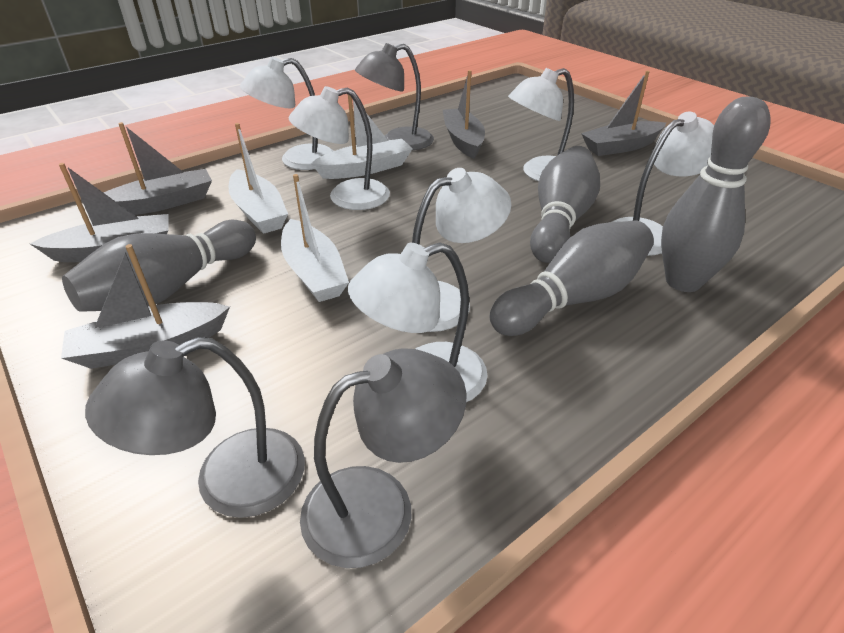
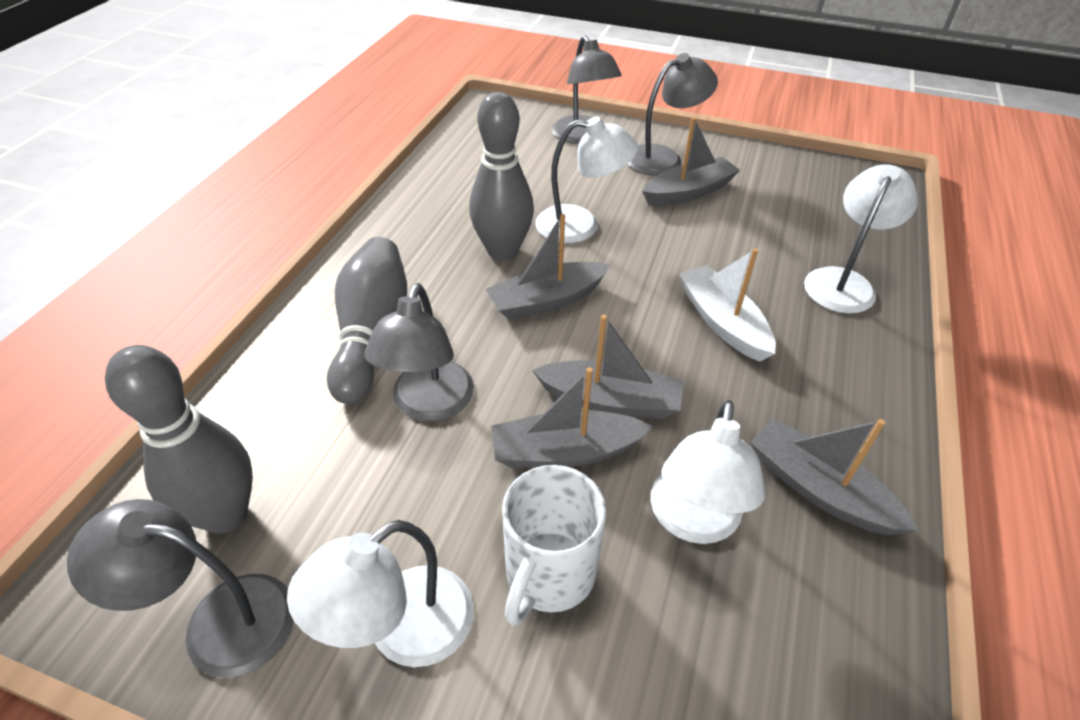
grey bowling pin: 4 -> 3
grey lamp: 3 -> 4
white boat: 3 -> 1
white lamp: 6 -> 4
white mug: 0 -> 1

